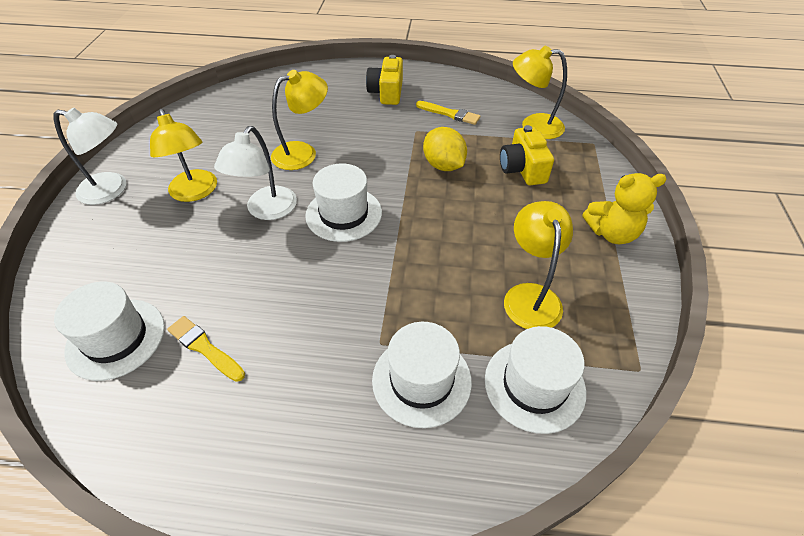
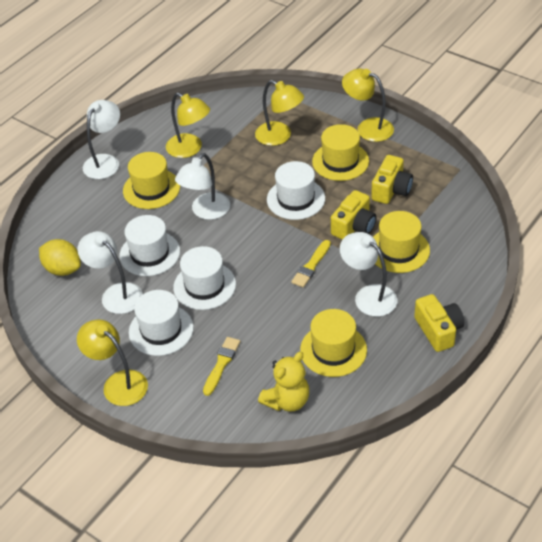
white lamp: 2 -> 4
yellow camera: 2 -> 3
yellow hat: 0 -> 4

